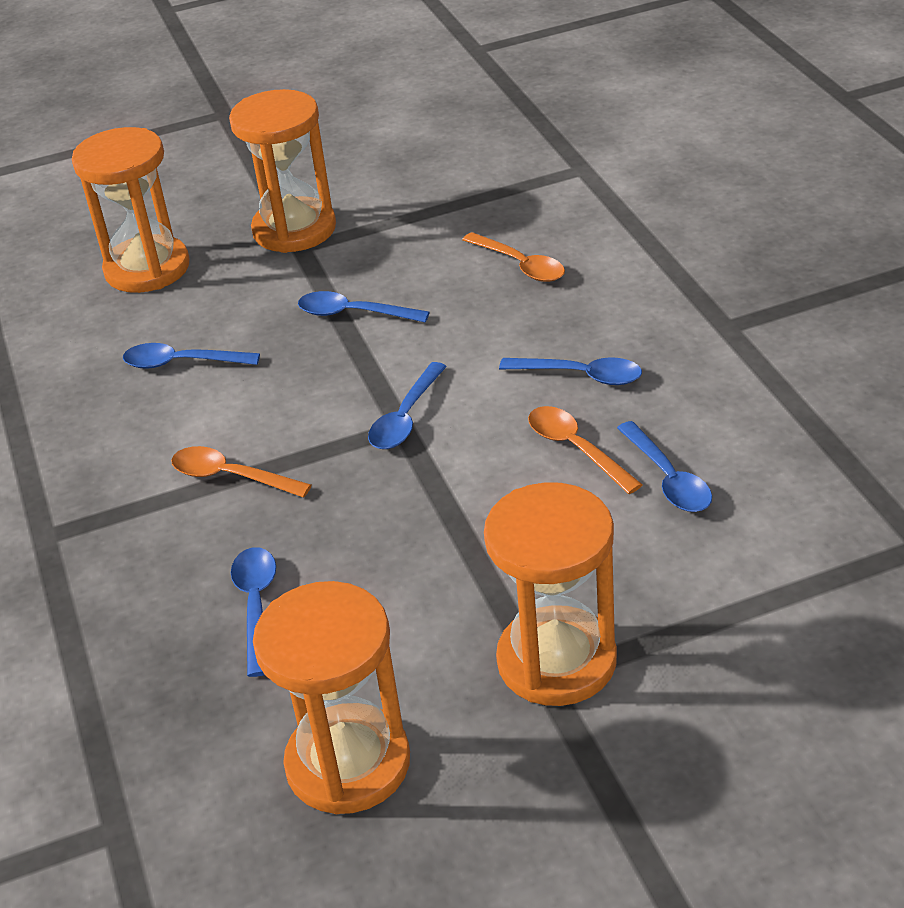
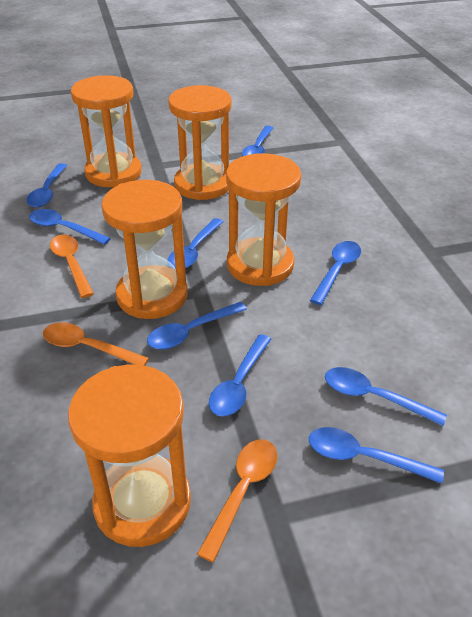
blue spoon: 6 -> 9
orange hourglass: 4 -> 5

